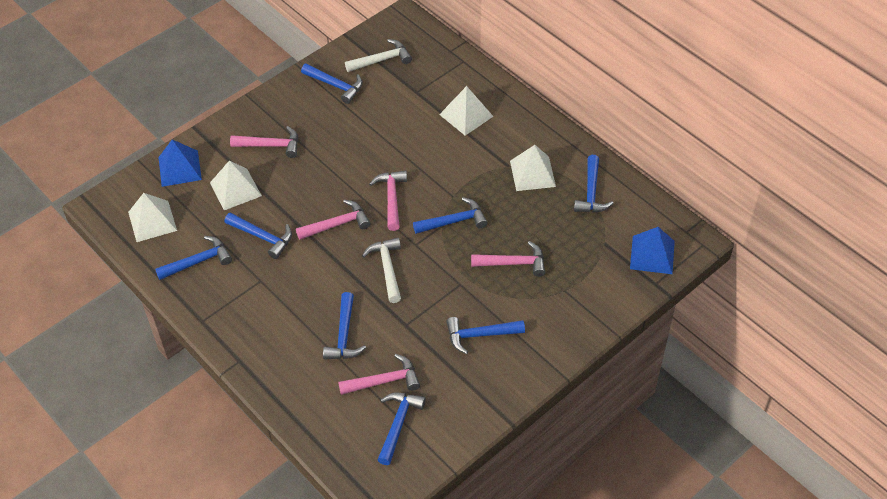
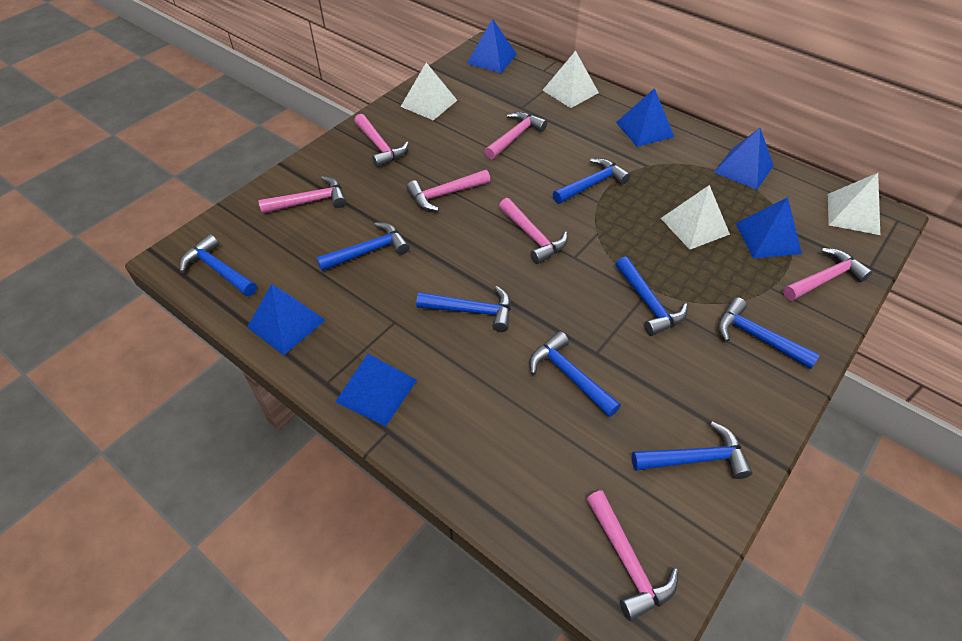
blue pyramid: 2 -> 6
pink hammer: 5 -> 7
white hammer: 2 -> 0

